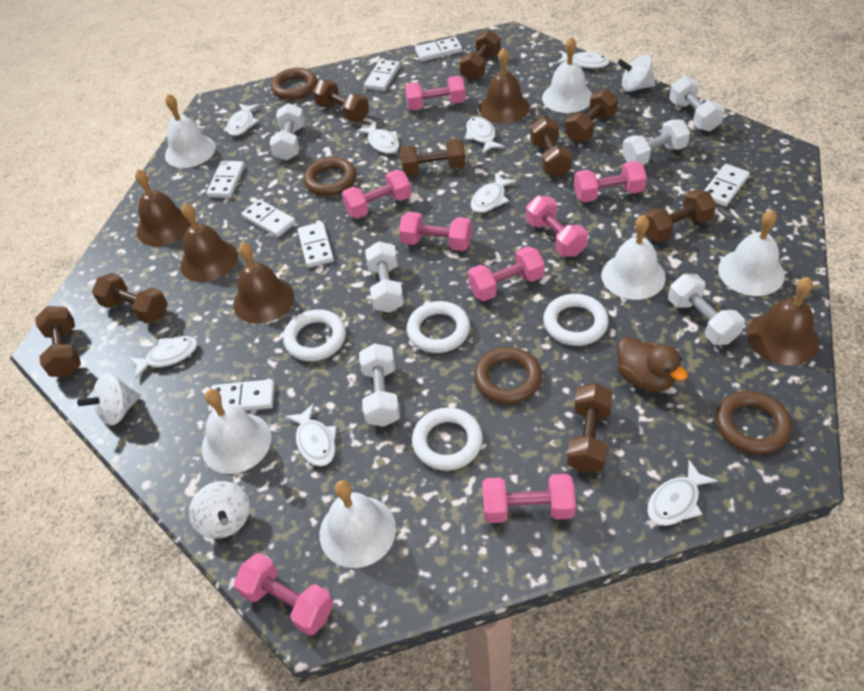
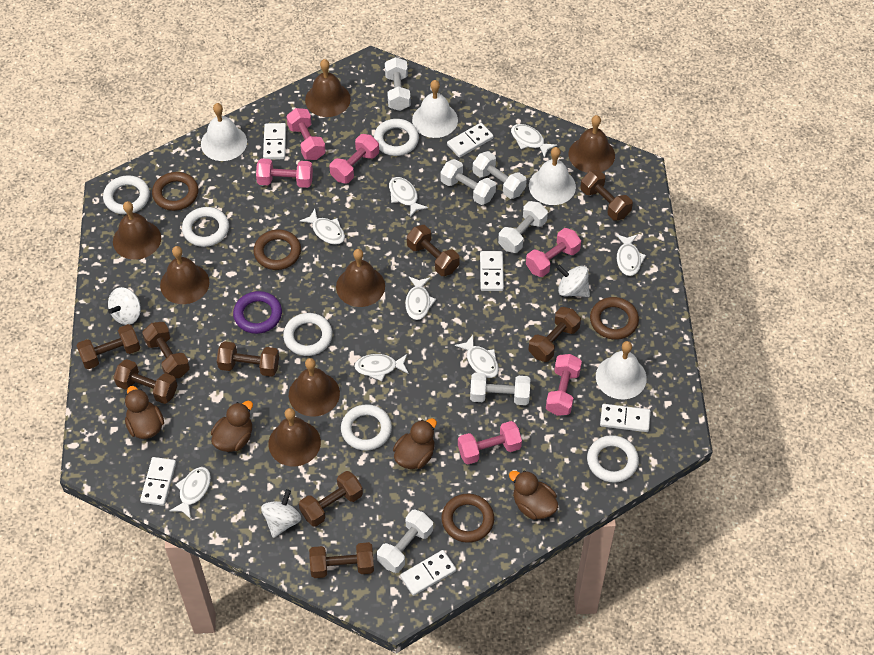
brown bell: 5 -> 7
brown duck: 1 -> 4
pink dumbbell: 8 -> 6
purple ring: 0 -> 1
white bell: 6 -> 4
white domino: 7 -> 6
white ring: 4 -> 6

